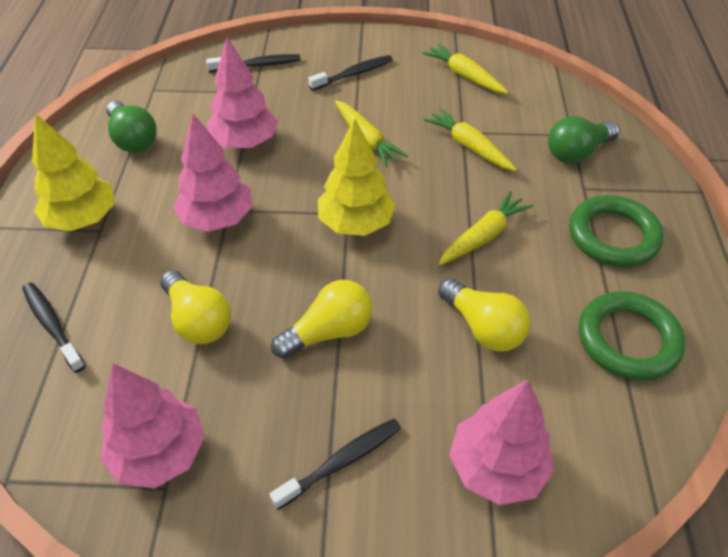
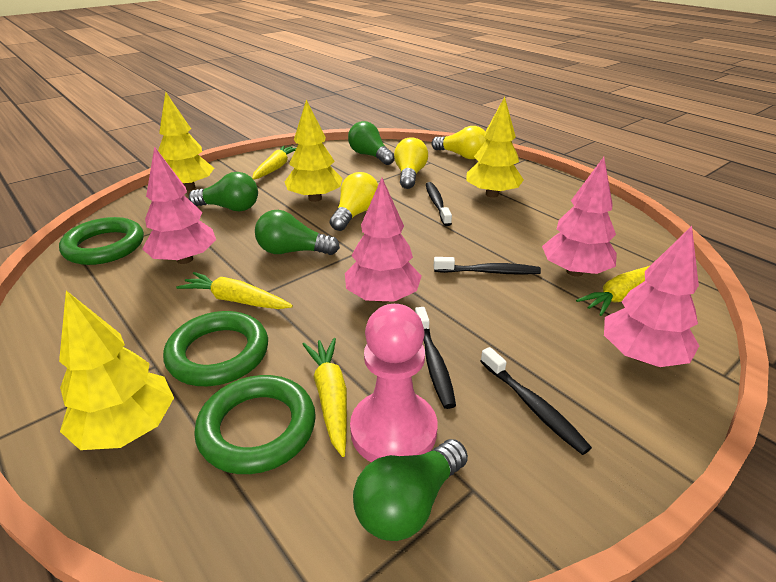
green light bulb: 2 -> 4
green ring: 2 -> 3
pink pawn: 0 -> 1
yellow tree: 2 -> 4

